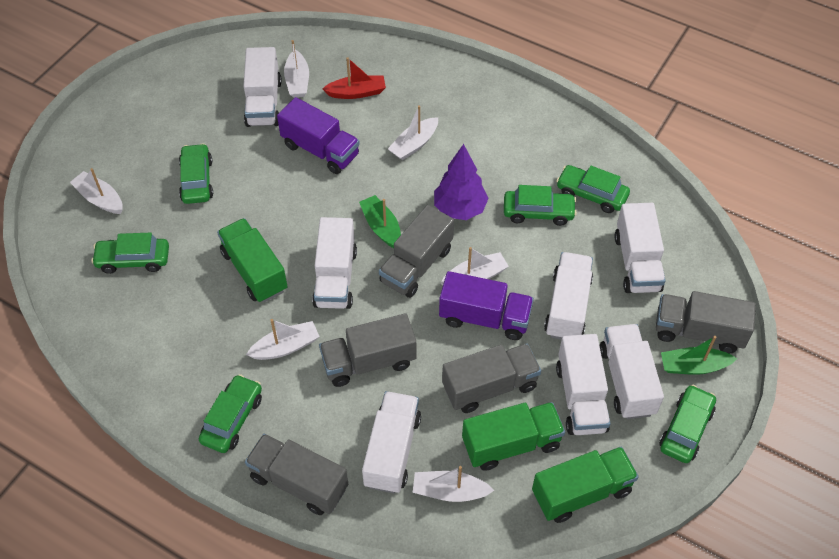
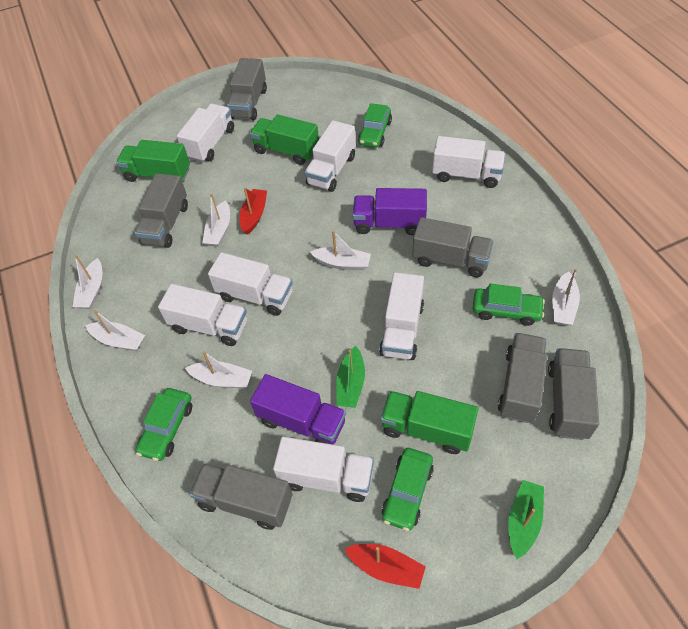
green car: 6 -> 4
grey truck: 5 -> 6
purple tree: 1 -> 0
red boat: 1 -> 2

